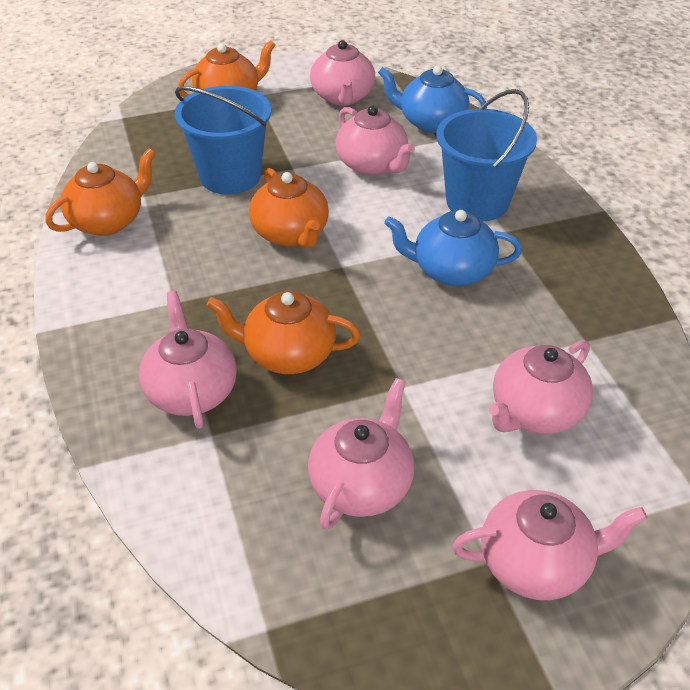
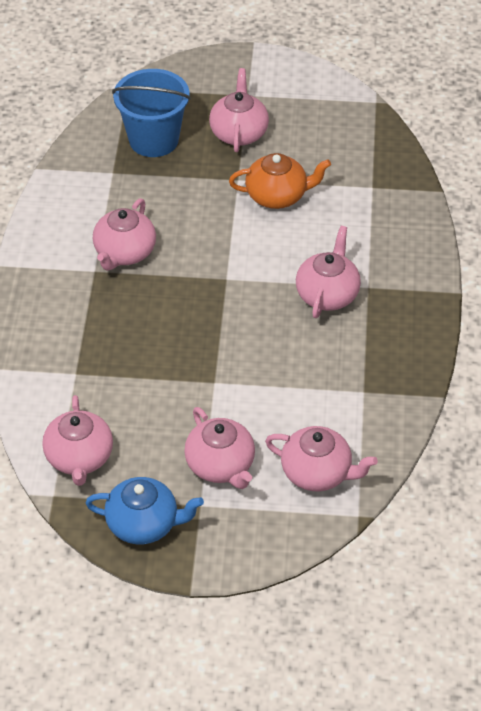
blue bucket: 2 -> 1
blue teapot: 2 -> 1
orange teapot: 4 -> 1

